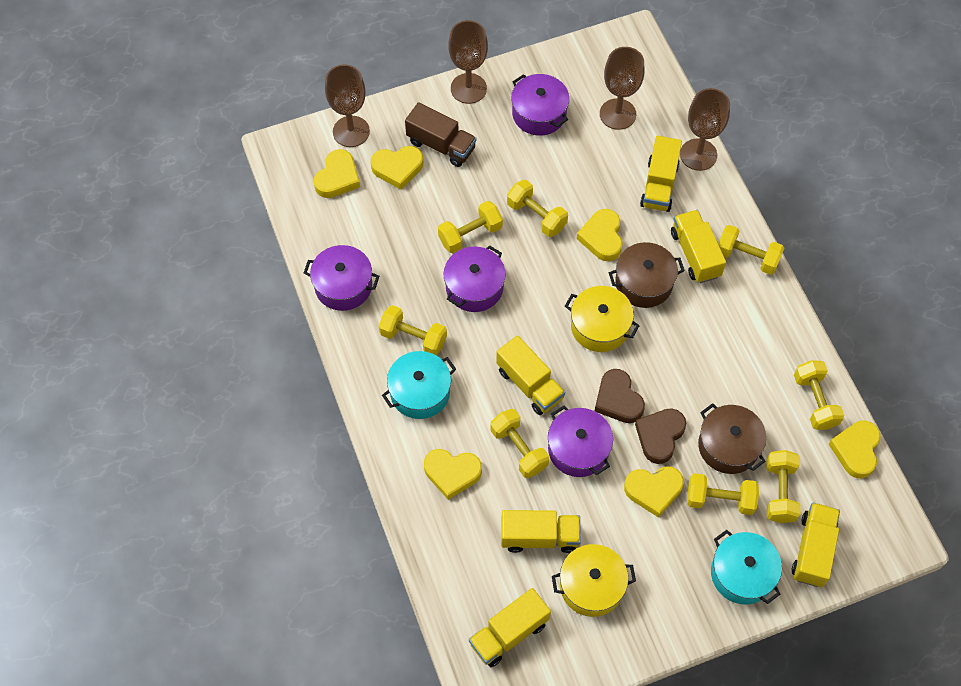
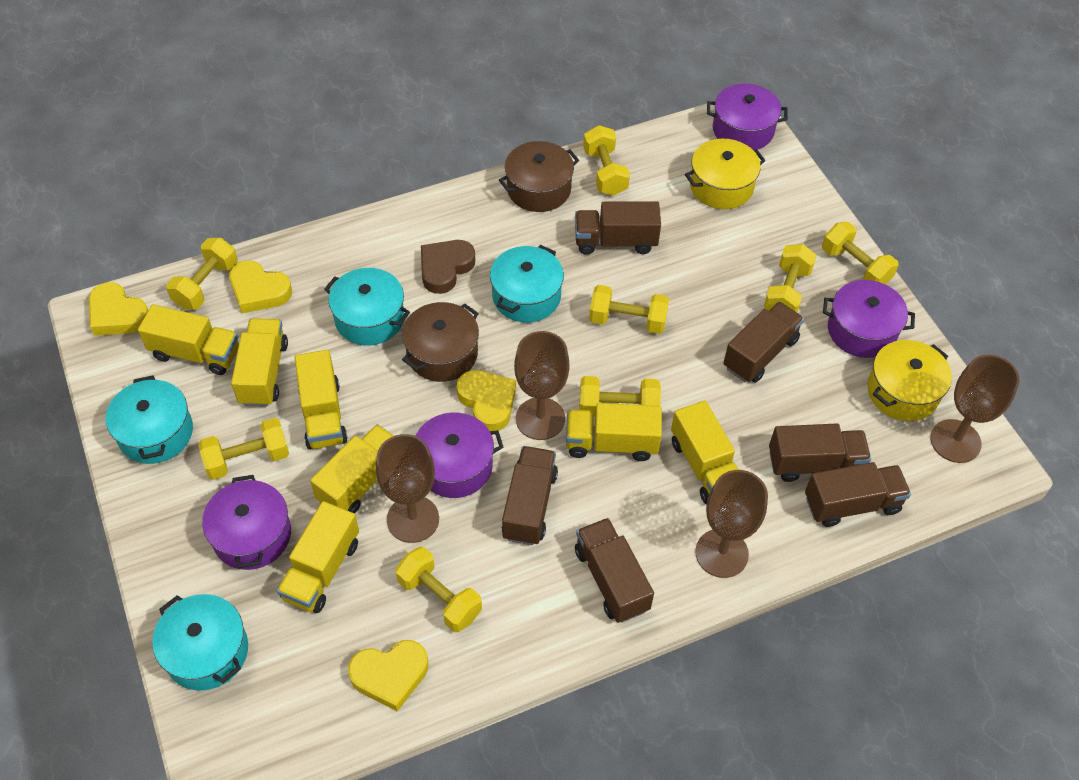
brown heart: 2 -> 1
brown truck: 1 -> 6
turquoise pot: 2 -> 4
yellow heart: 6 -> 4
yellow truck: 6 -> 7

